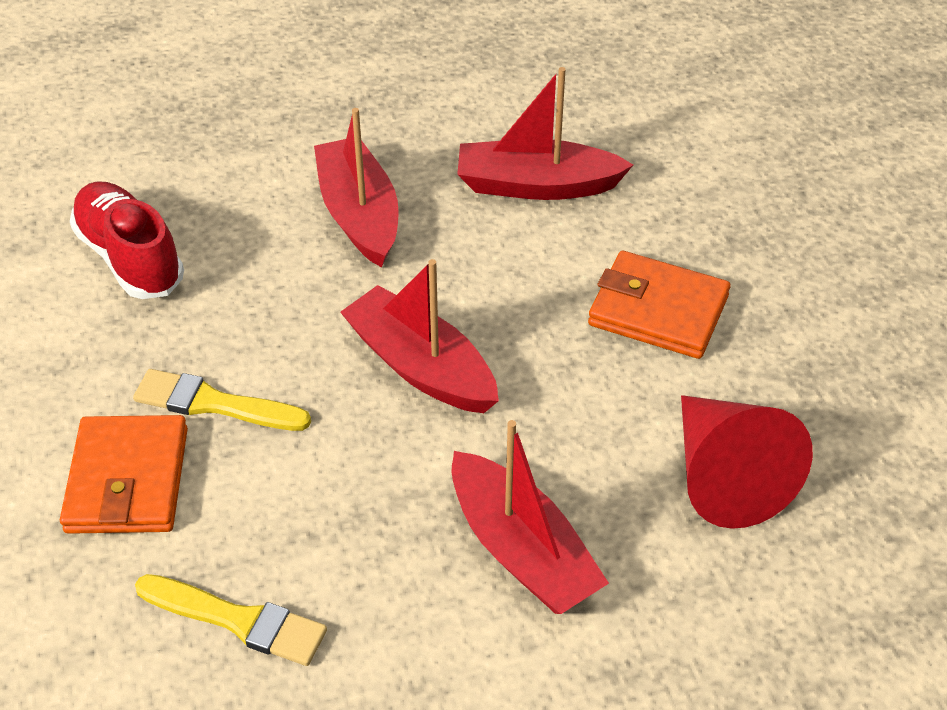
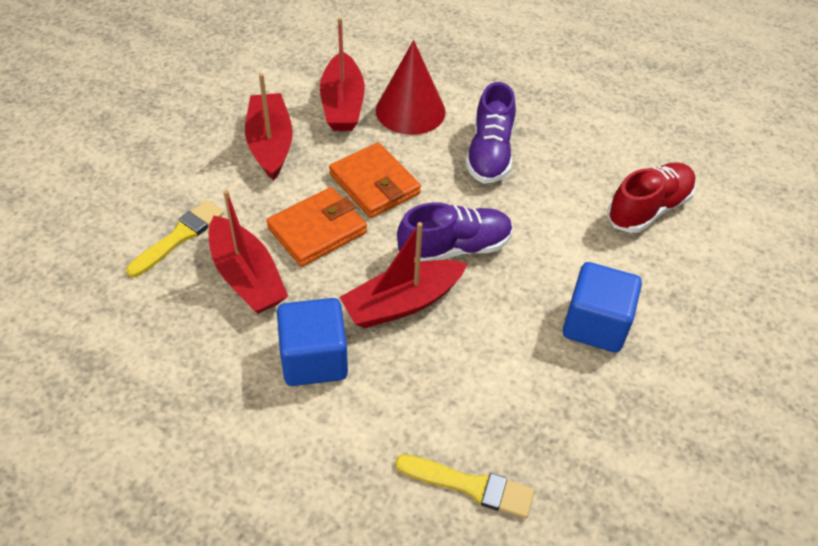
blue cube: 0 -> 2
purple shoe: 0 -> 2

